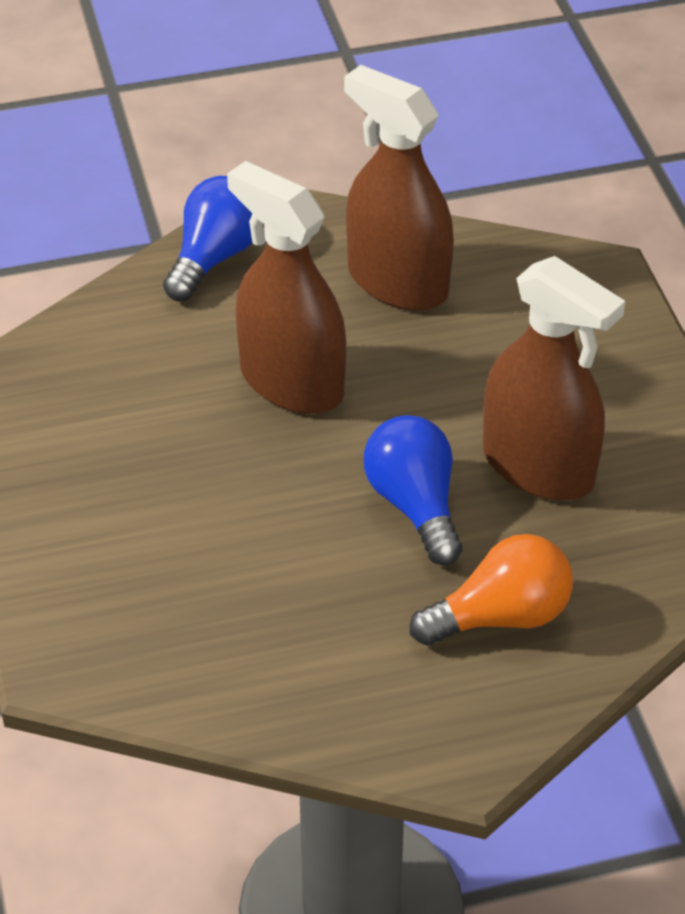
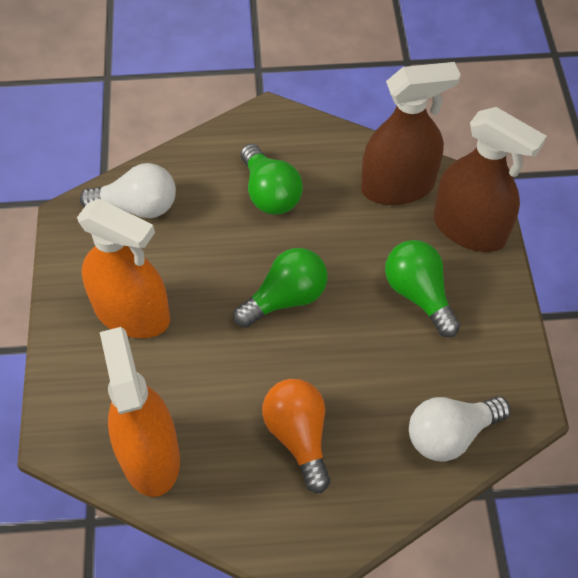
blue light bulb: 2 -> 0
brown spray bottle: 3 -> 2
green light bulb: 0 -> 3
orange spray bottle: 0 -> 2
white light bulb: 0 -> 2

